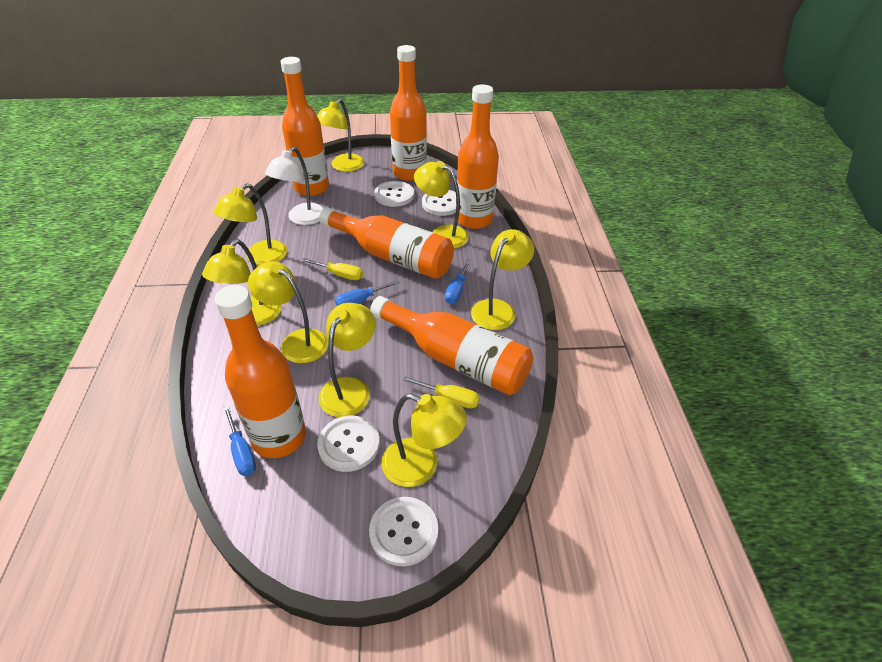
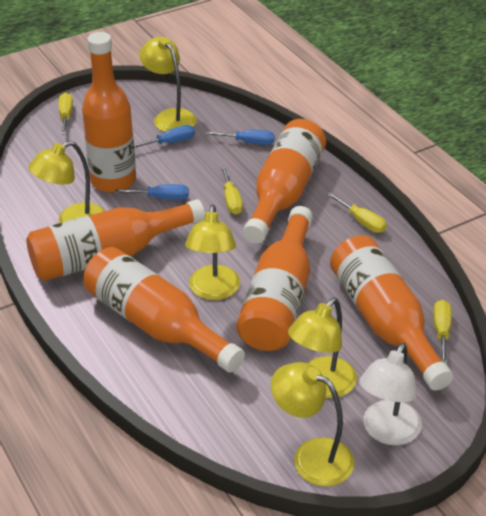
white button: 4 -> 0
yellow lamp: 8 -> 5
yellow screwdriver: 2 -> 4

